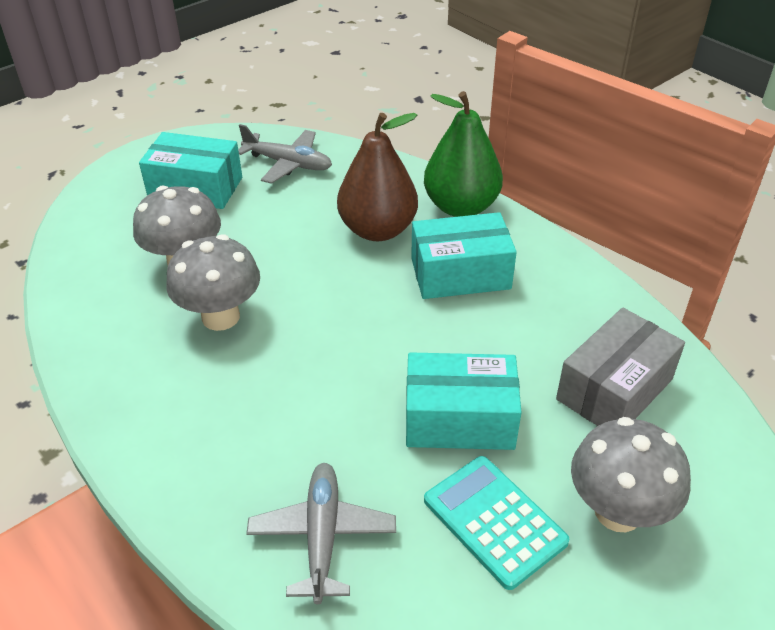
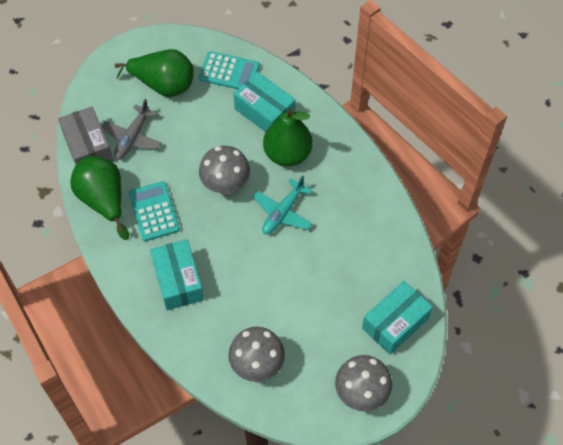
brown pear: 1 -> 0
green pear: 1 -> 3
grey plane: 2 -> 1
turquoise calculator: 1 -> 2
turquoise plane: 0 -> 1

